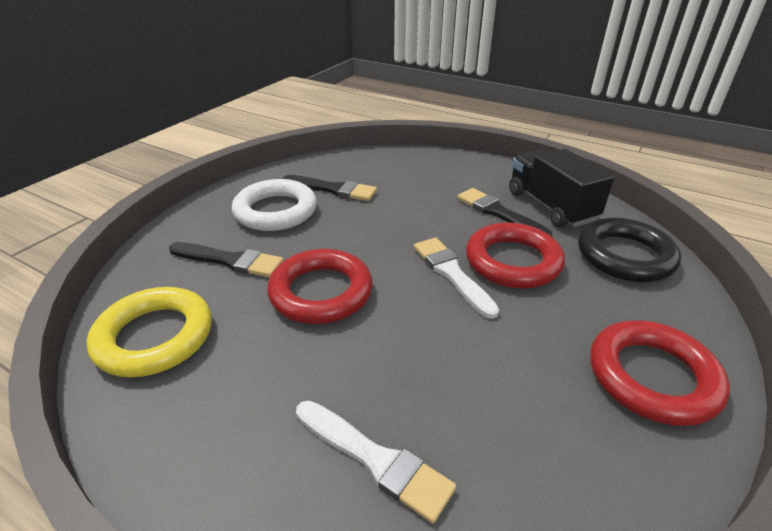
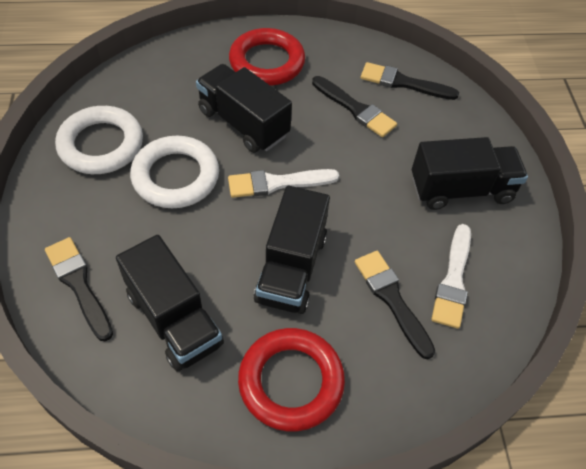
black brush: 3 -> 4
black ring: 1 -> 0
black truck: 1 -> 4
red ring: 3 -> 2
white ring: 1 -> 2
yellow ring: 1 -> 0

